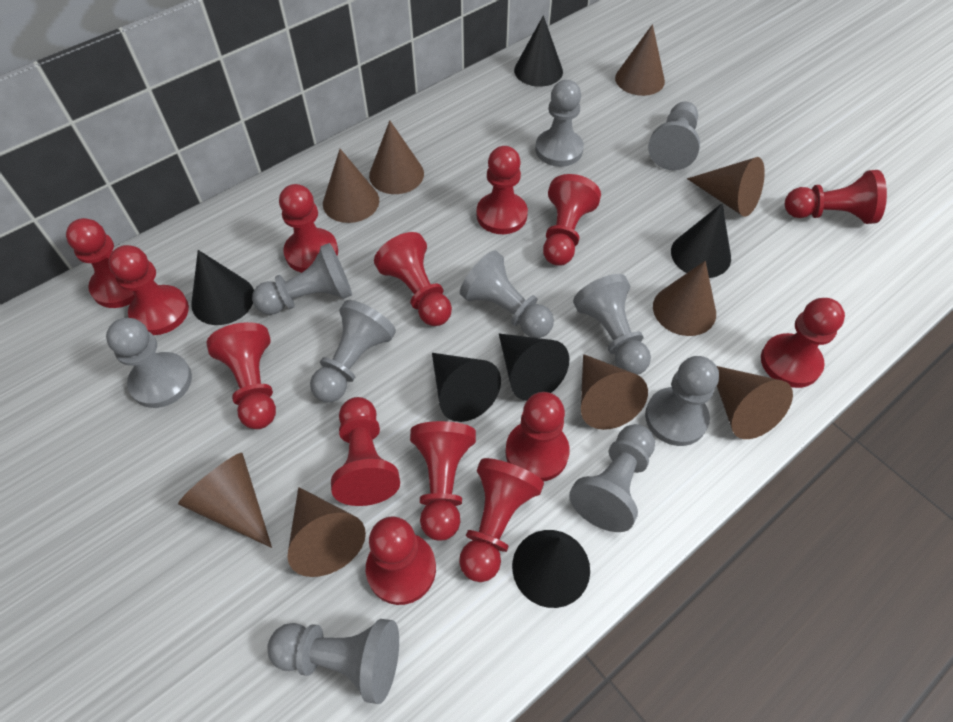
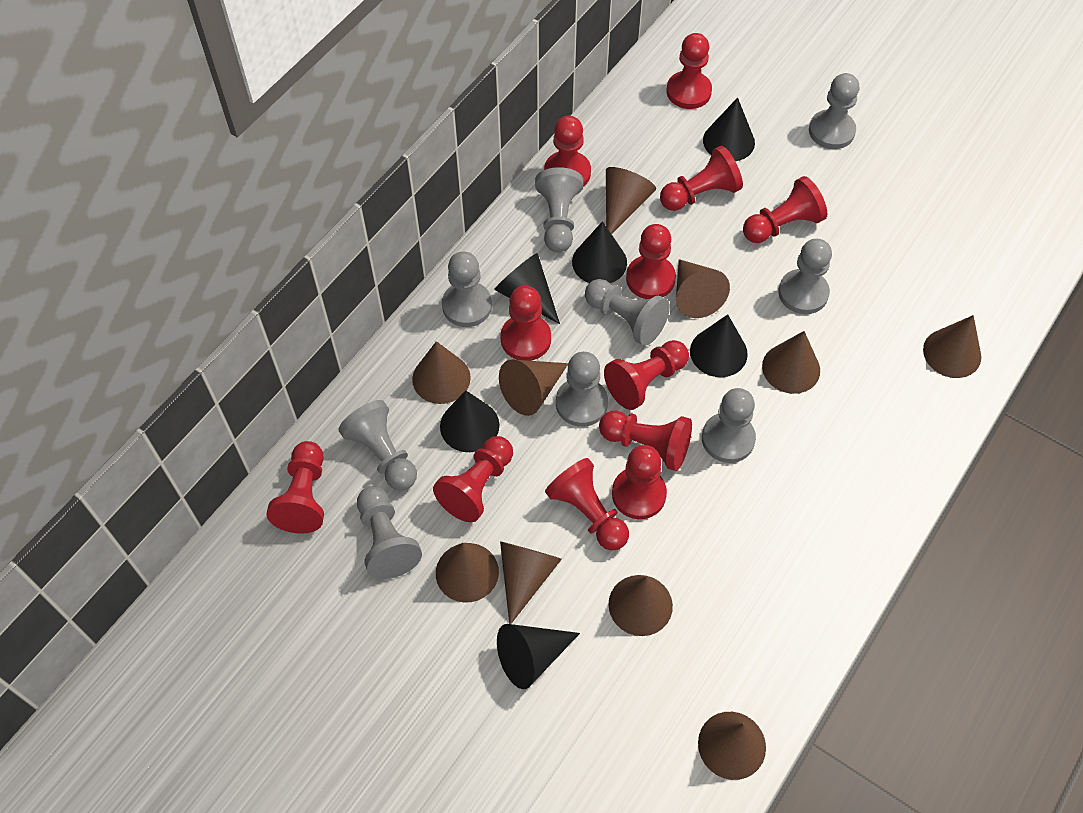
brown cone: 9 -> 10
grey pawn: 10 -> 9
red pawn: 14 -> 12

